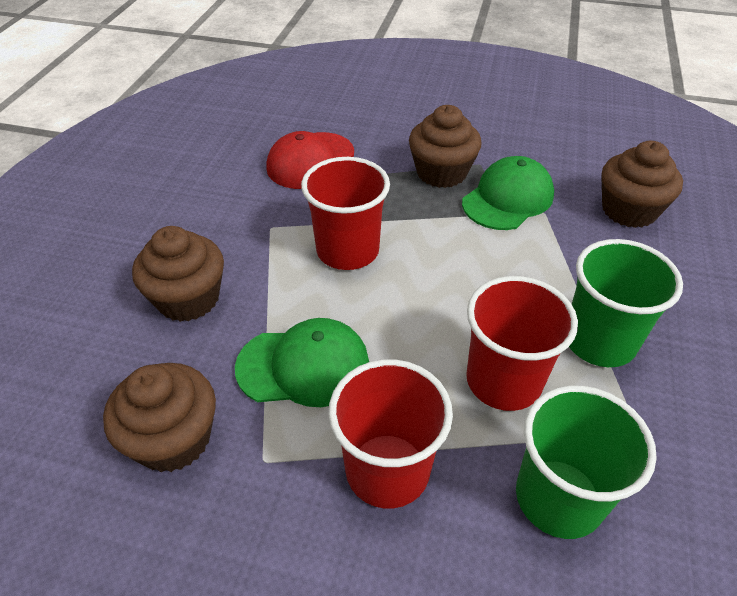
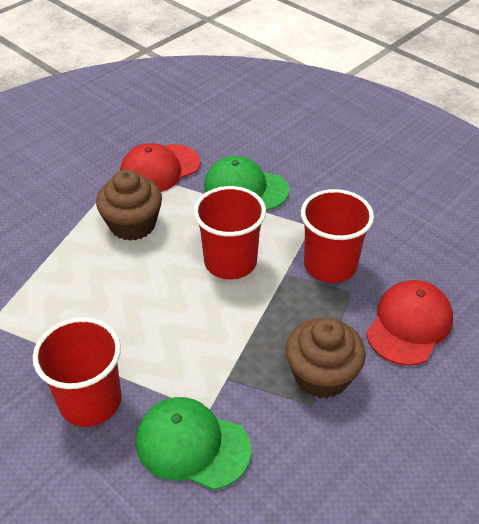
brown cupcake: 4 -> 2
green cup: 2 -> 0
red cap: 1 -> 2

